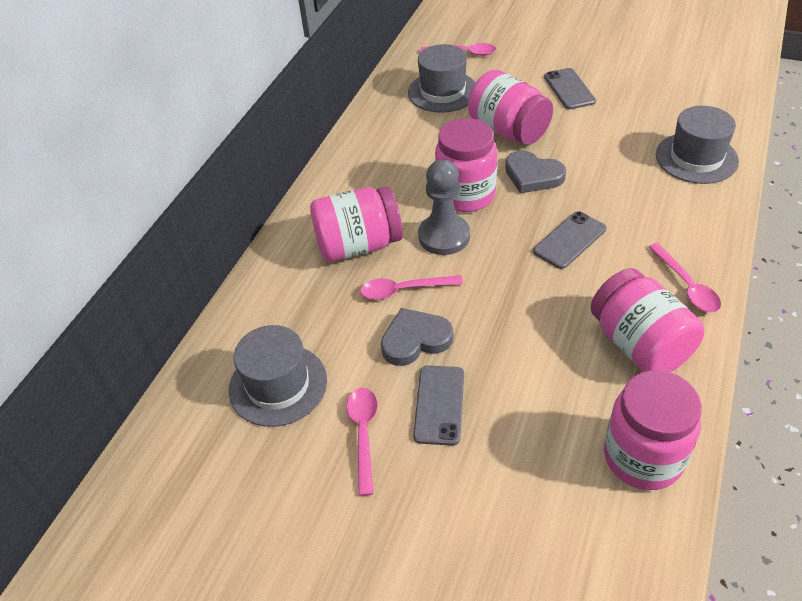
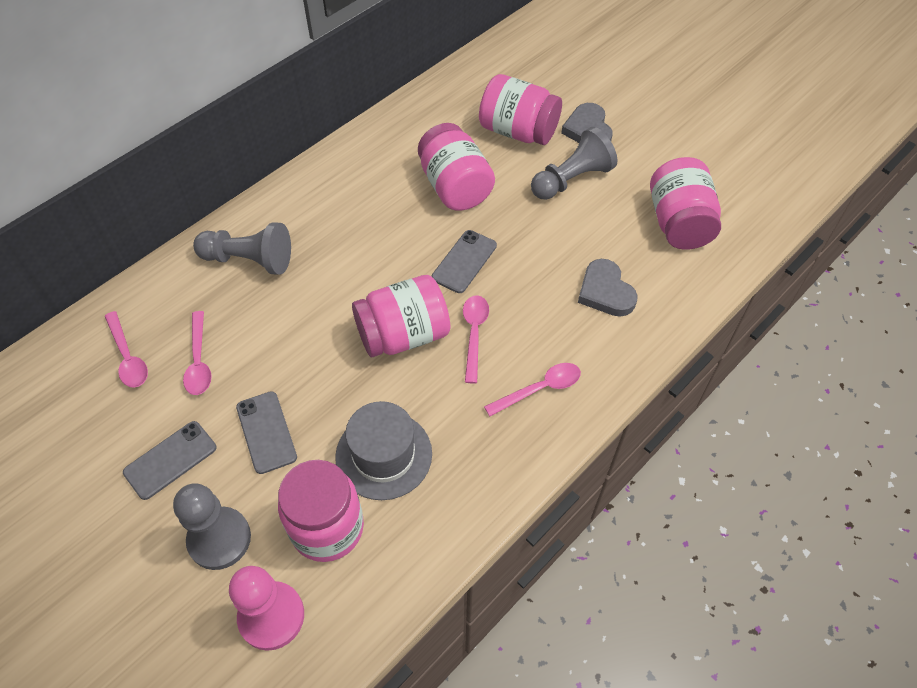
grey hat: 3 -> 1
grey pawn: 1 -> 3
pink pawn: 0 -> 1

